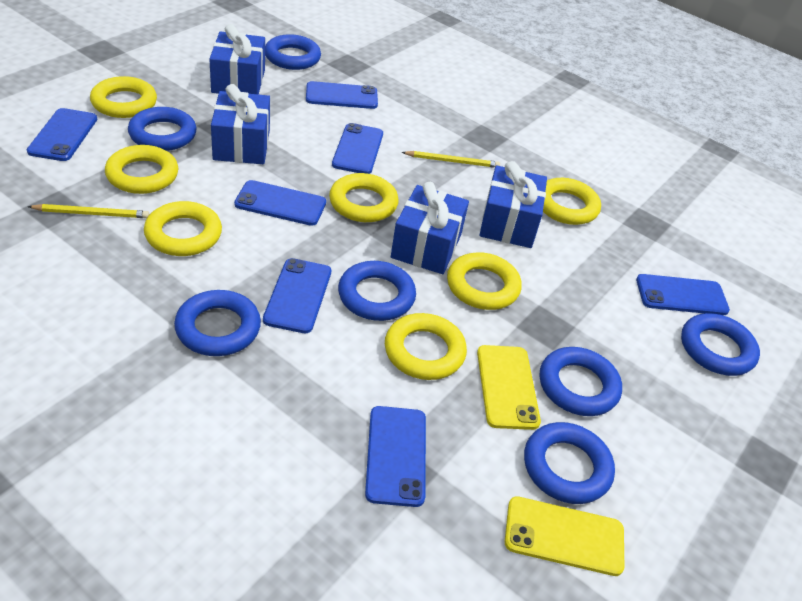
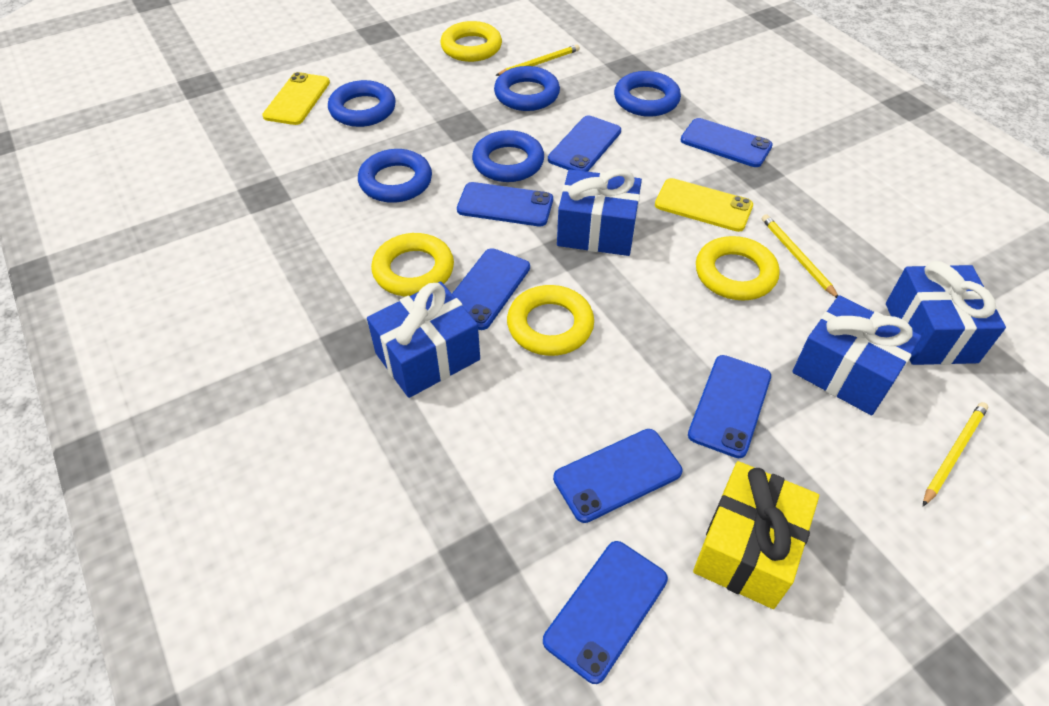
blue ring: 7 -> 5
yellow gift: 0 -> 1
yellow pencil: 2 -> 3
yellow ring: 7 -> 4

